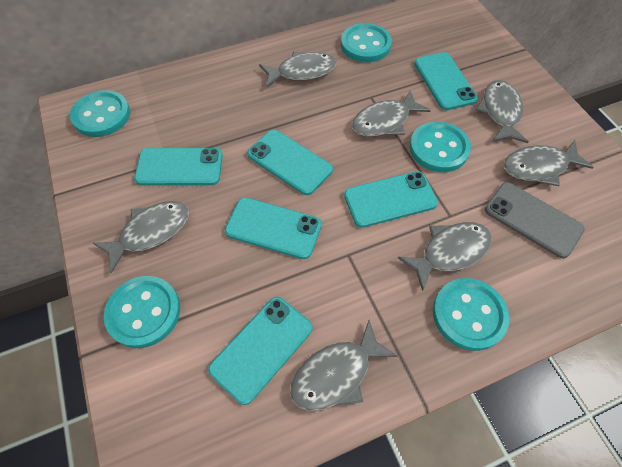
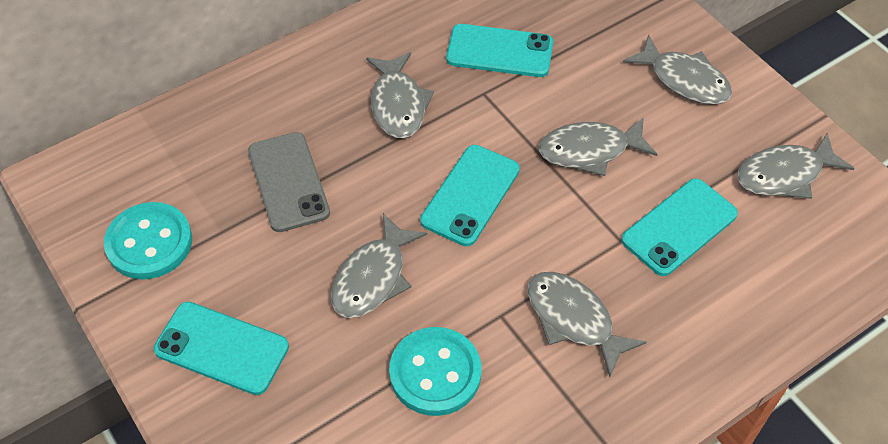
grey fish: 7 -> 6
turquoise button: 5 -> 2
turquoise phone: 6 -> 4

